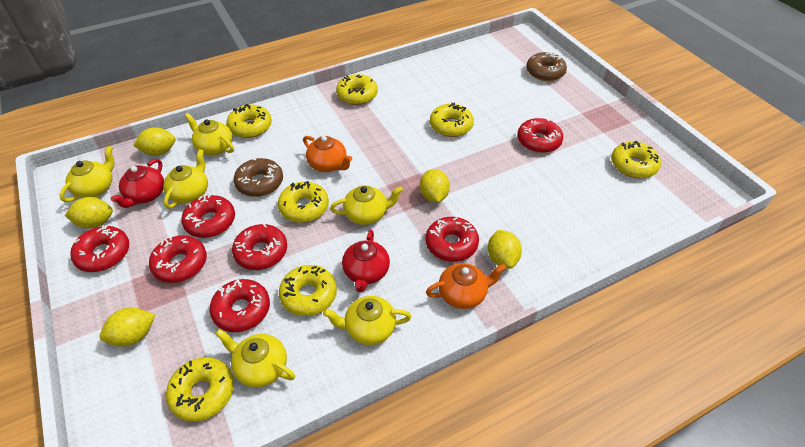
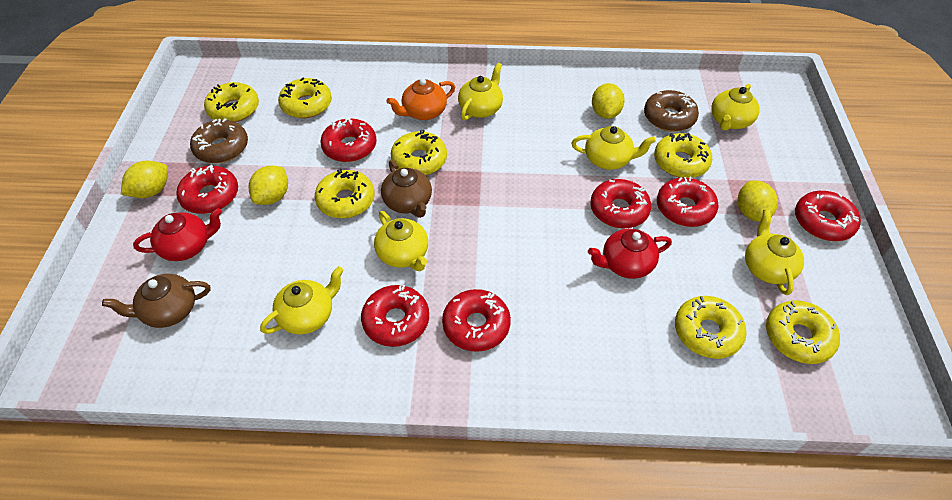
brown teapot: 0 -> 2
orange teapot: 2 -> 1
yellow lemon: 5 -> 4

